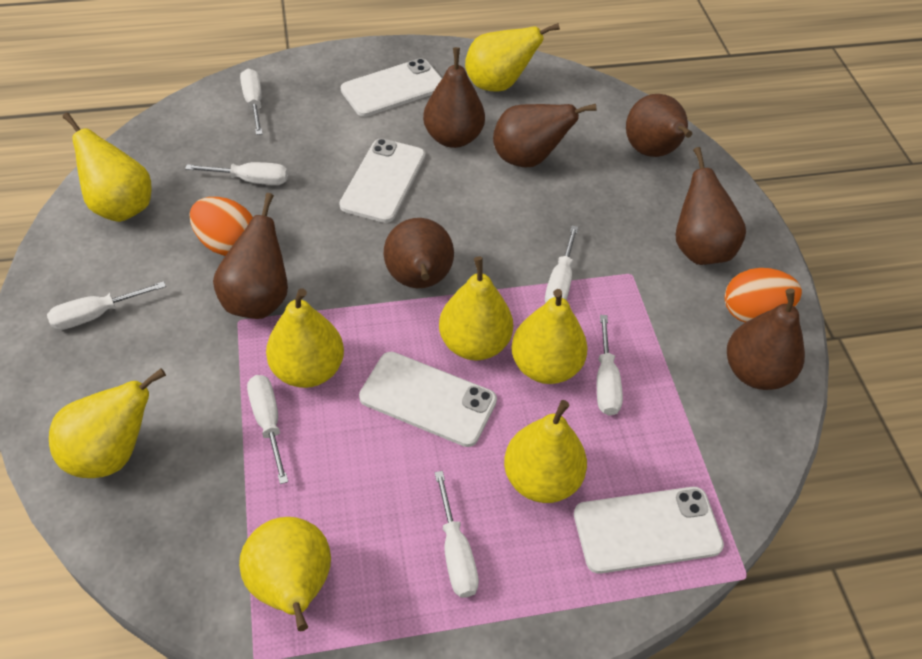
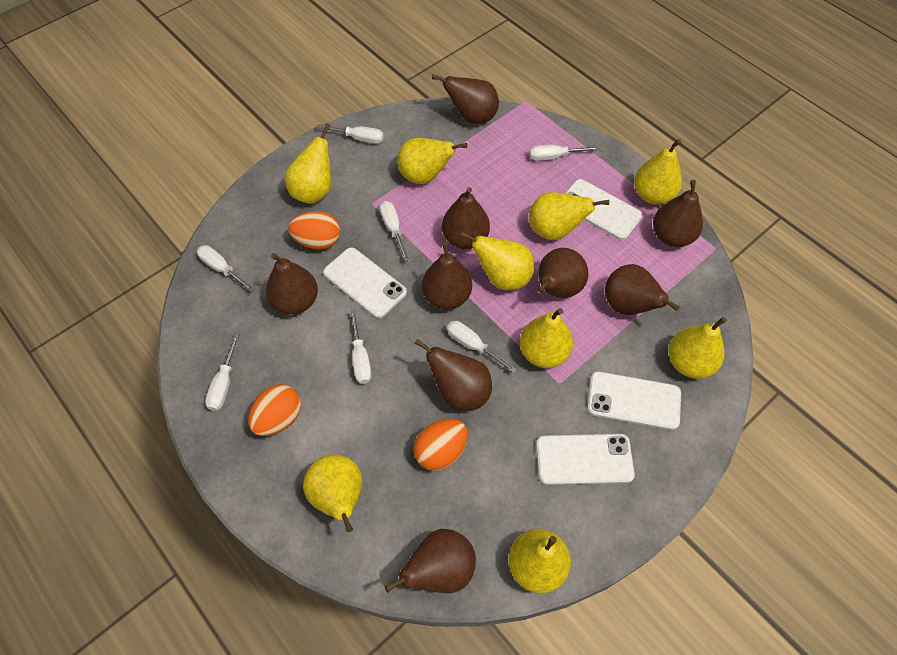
brown pear: 7 -> 9
orange egg: 2 -> 3
yellow pear: 8 -> 9

